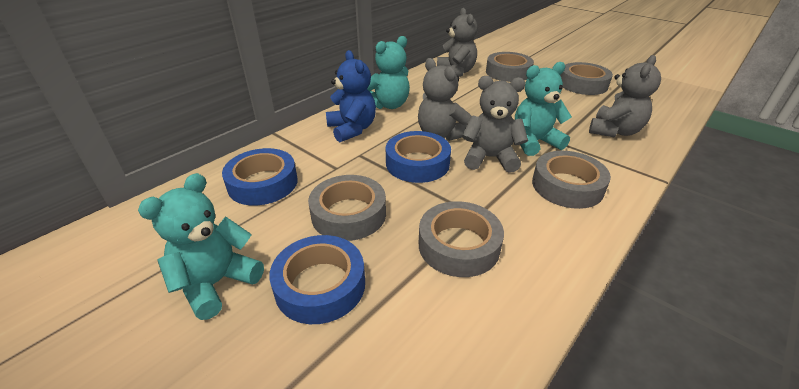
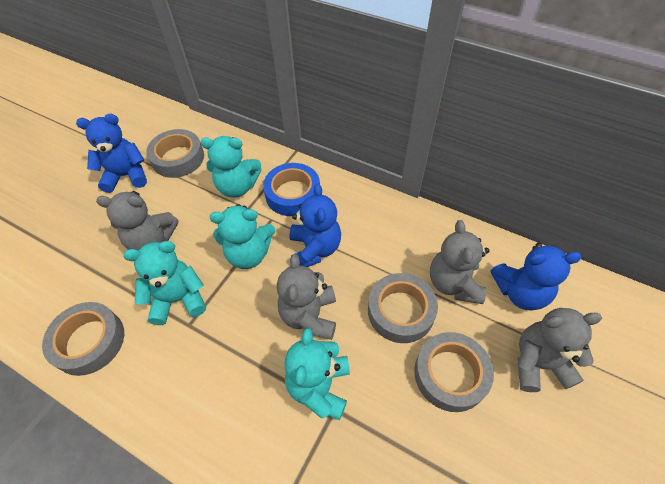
blue tape: 3 -> 1
blue teddy bear: 1 -> 3
grey tape: 5 -> 4
turquoise teddy bear: 3 -> 4

